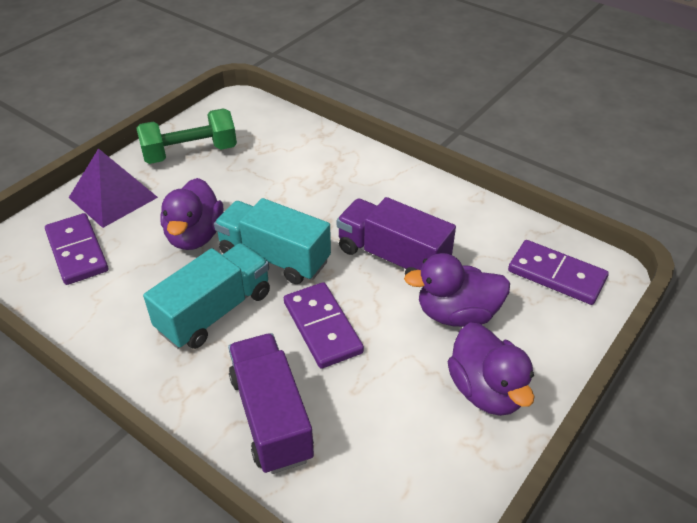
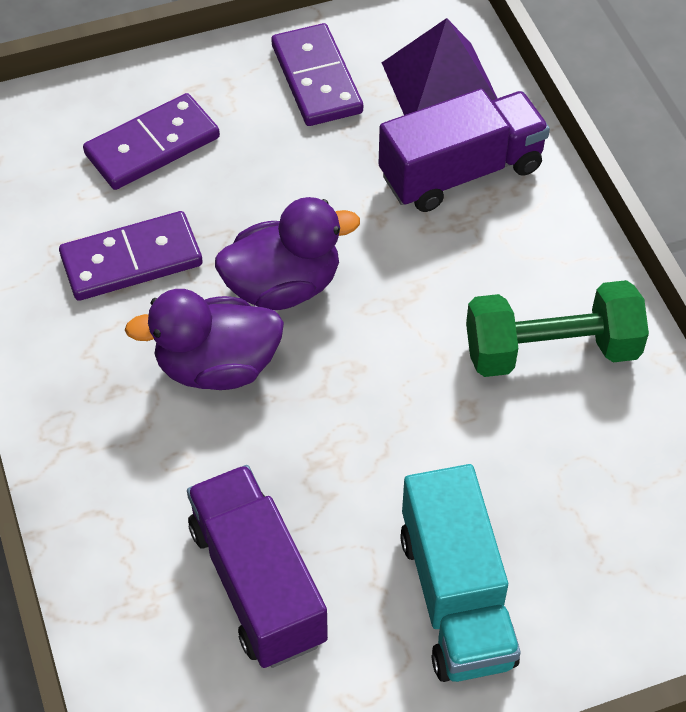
purple duck: 3 -> 2
turquoise truck: 2 -> 1

